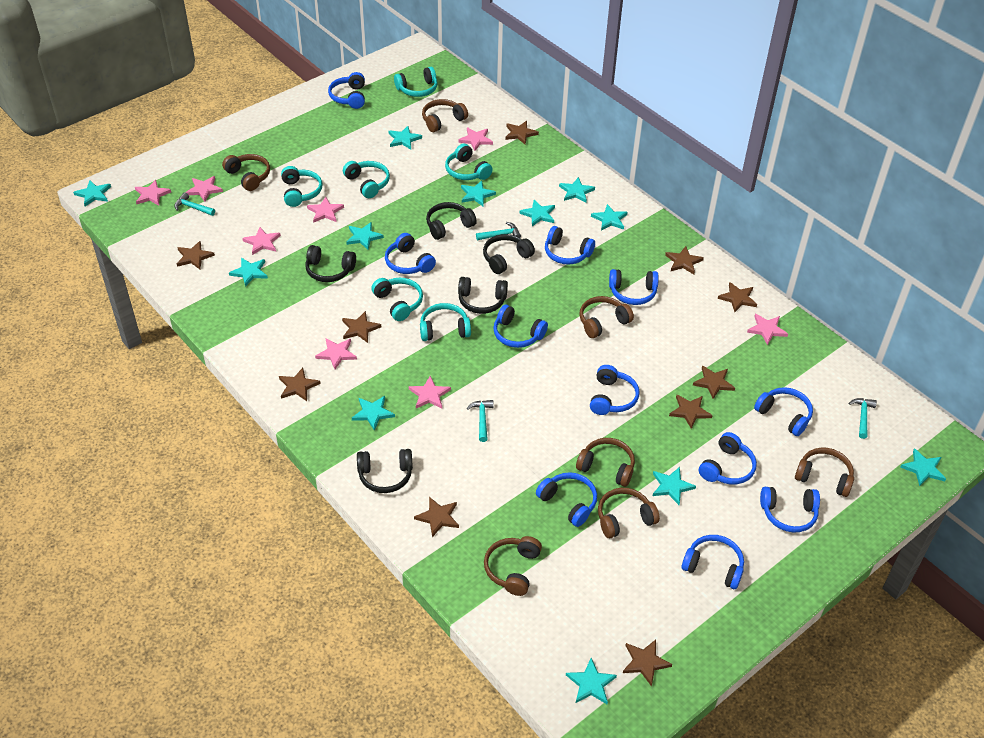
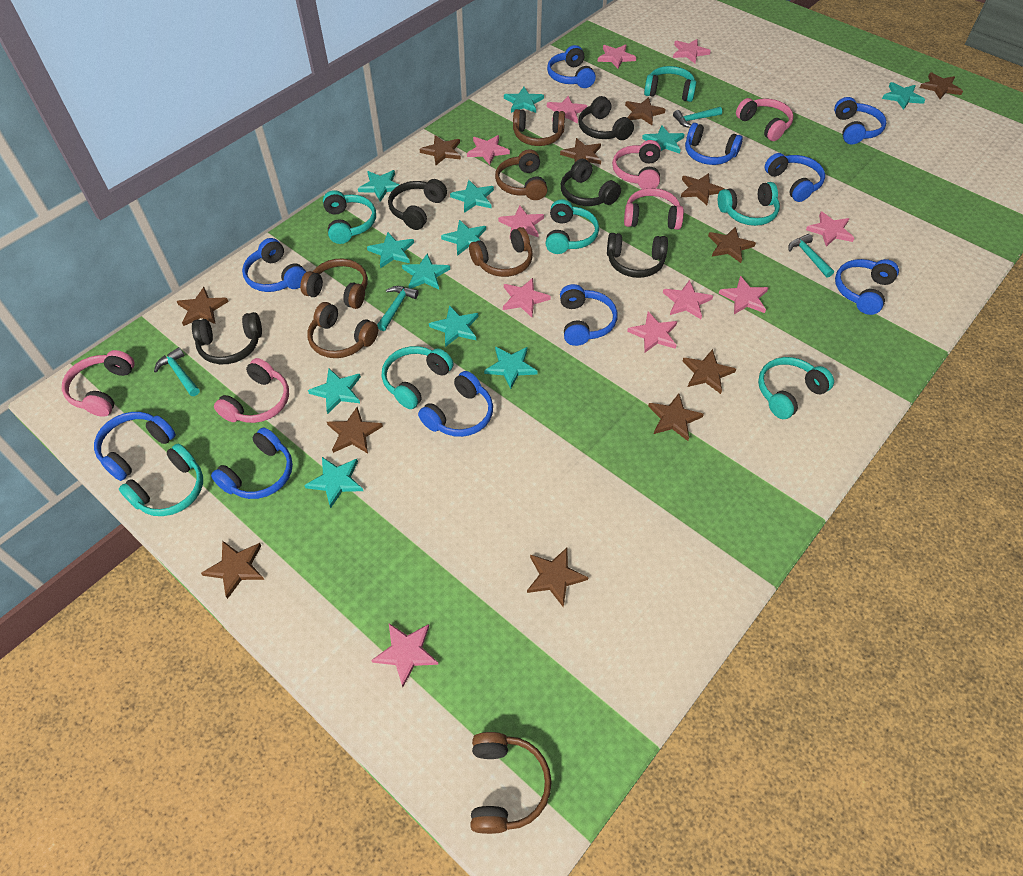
blue headphones: 11 -> 10
brown headphones: 7 -> 6
brown star: 10 -> 12
pink headphones: 0 -> 5
pink star: 8 -> 11
turquoise headphones: 6 -> 7

